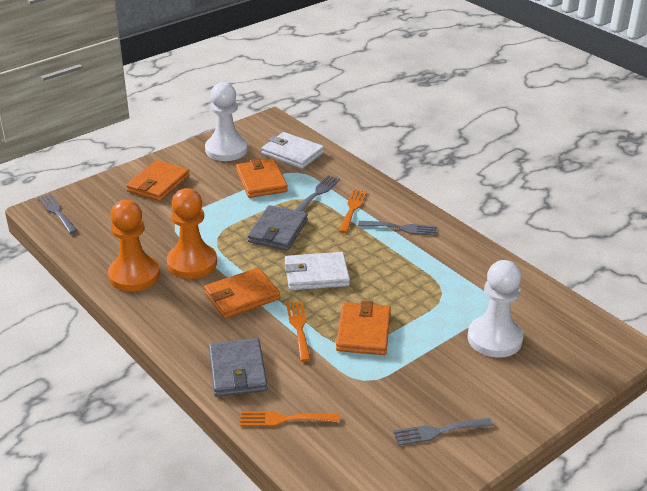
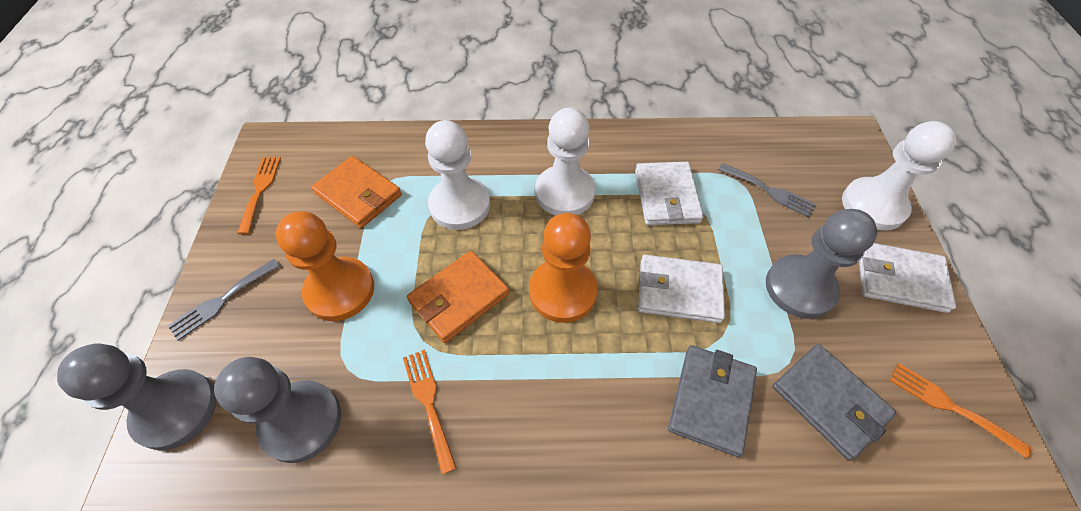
grey fork: 4 -> 2
grey pawn: 0 -> 3
orange wallet: 4 -> 2
white pawn: 2 -> 3
white wallet: 2 -> 3

